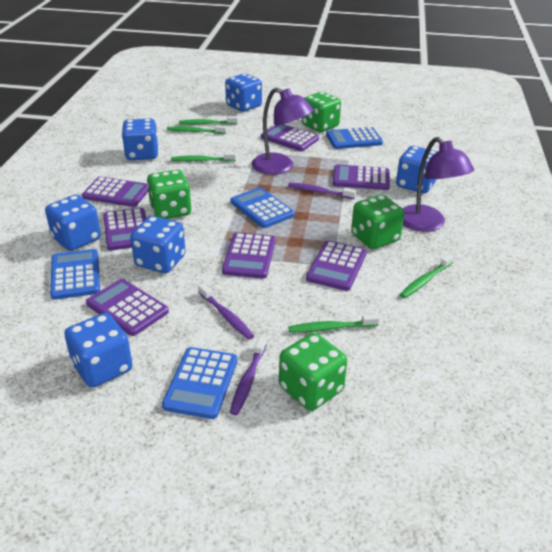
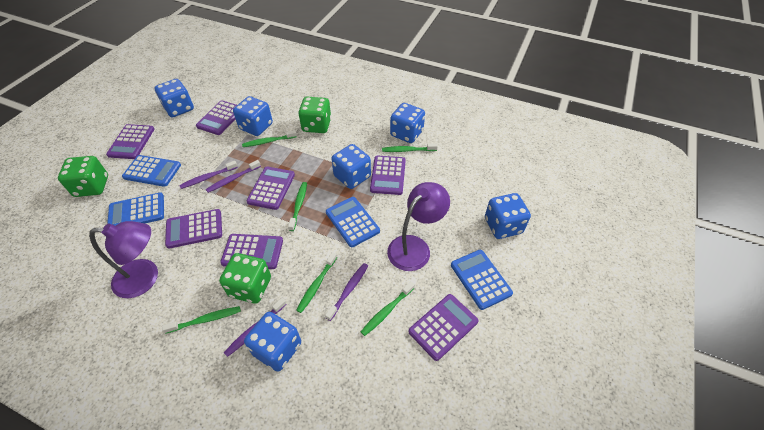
green dice: 4 -> 3
green toothbrush: 5 -> 6
purple toothbrush: 3 -> 4

